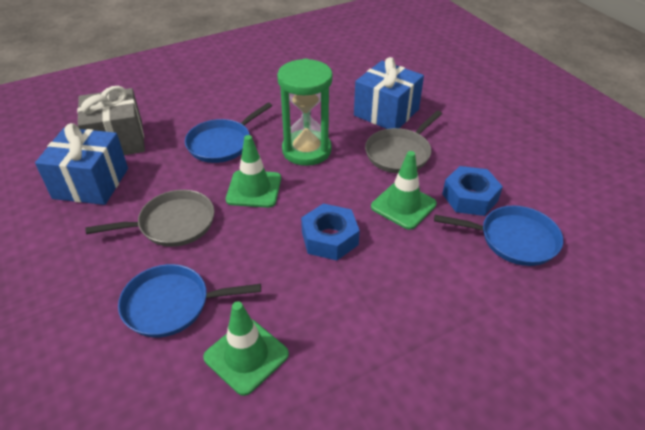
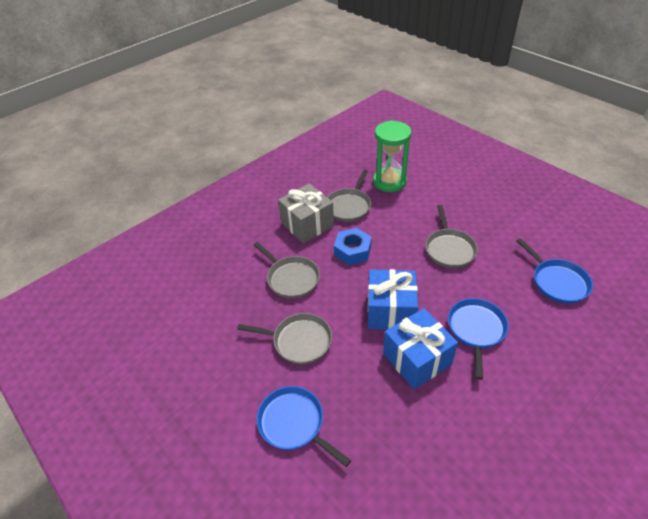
blue nut: 2 -> 1
green traffic cone: 3 -> 0
grey pan: 2 -> 4

